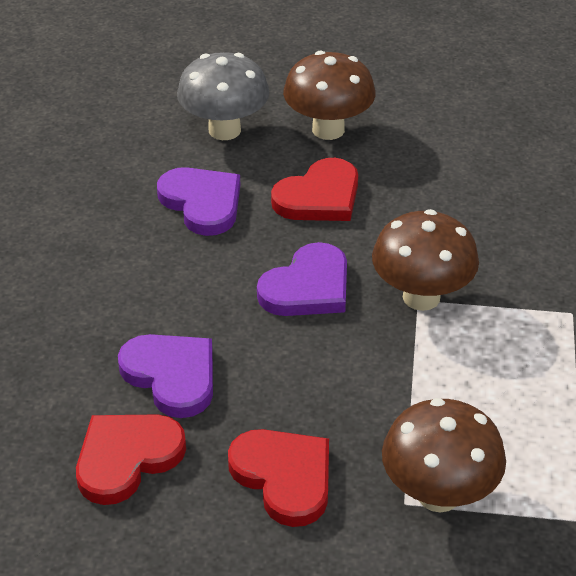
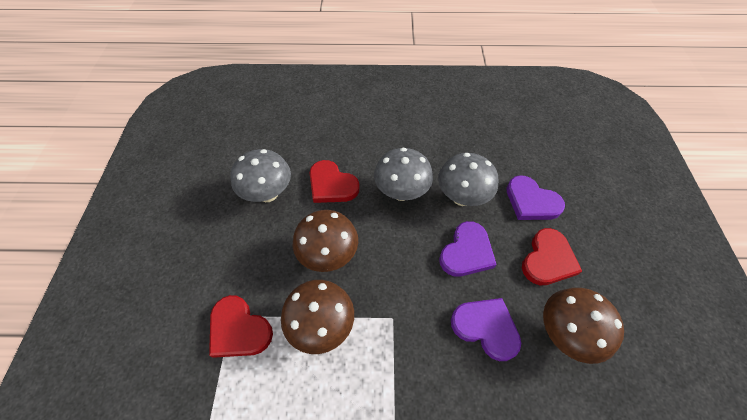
grey mushroom: 1 -> 3

